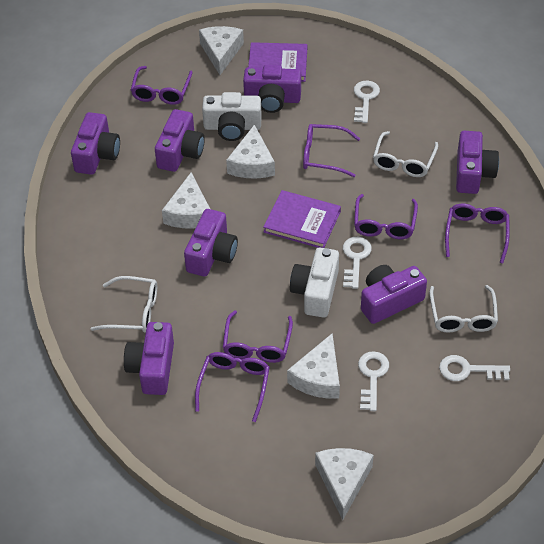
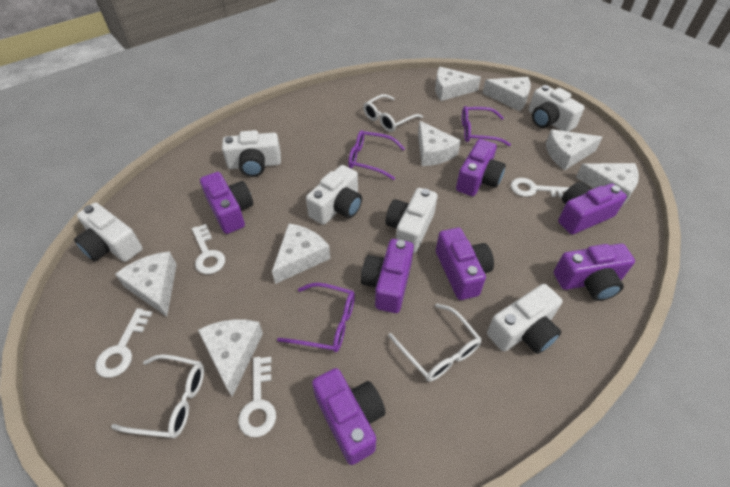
purple book: 2 -> 0
purple glasses: 6 -> 3
white camera: 2 -> 6
white cheese: 5 -> 8

